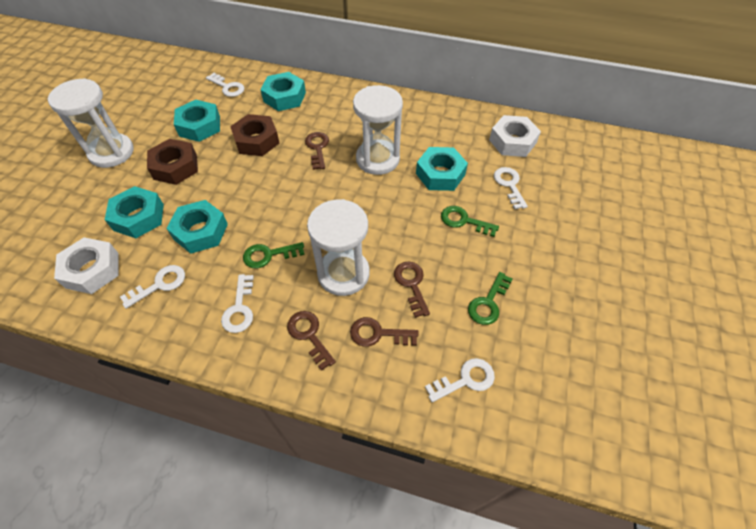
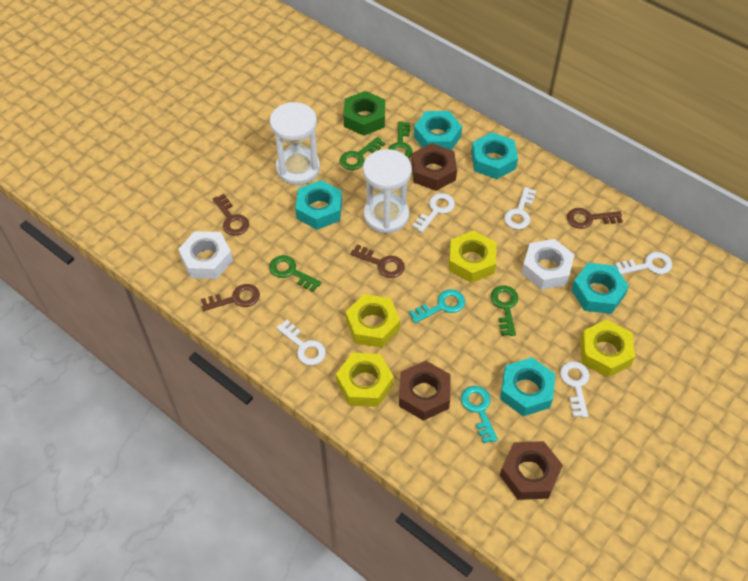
brown nut: 2 -> 3
green key: 3 -> 4
green nut: 0 -> 1
turquoise key: 0 -> 2
white hourglass: 3 -> 2
yellow nut: 0 -> 4

